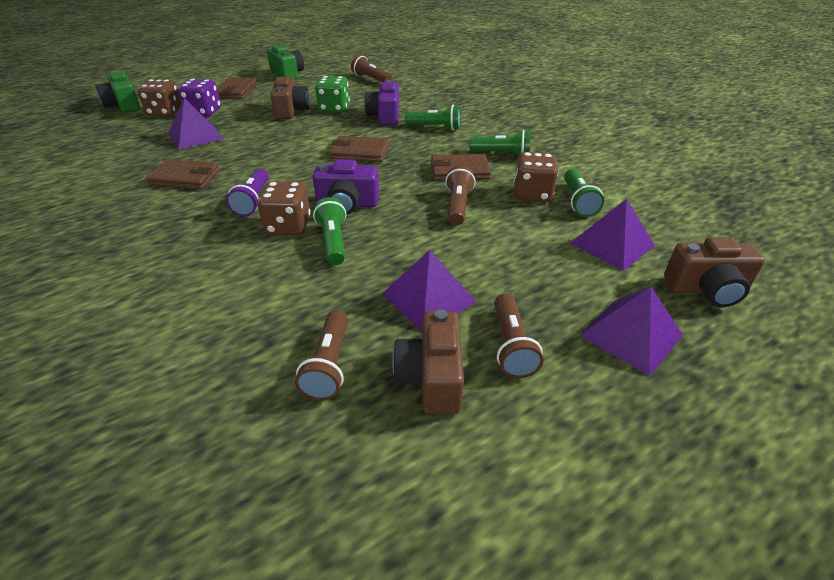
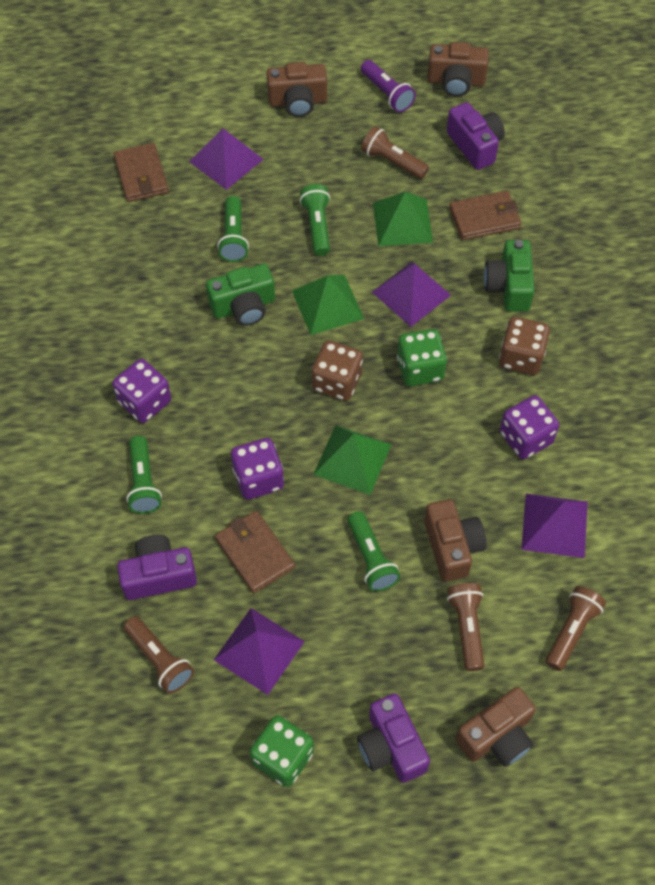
brown camera: 3 -> 4
brown dice: 3 -> 2
brown wallet: 4 -> 3
green dice: 1 -> 2
green pyramid: 0 -> 3
purple camera: 2 -> 3
purple dice: 1 -> 3

